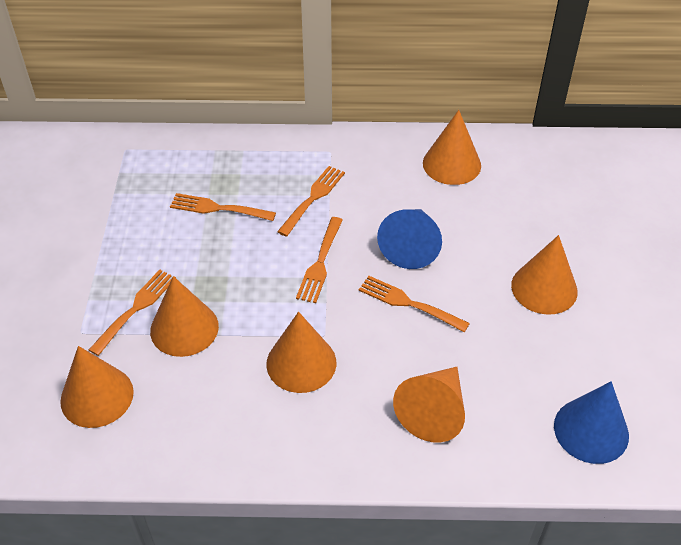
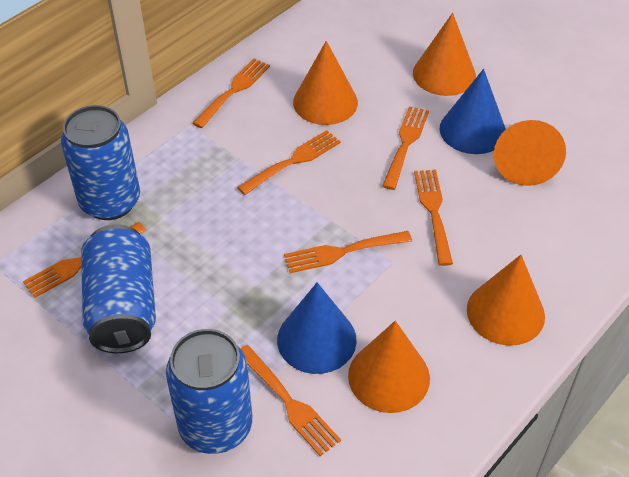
blue can: 0 -> 3
orange cone: 6 -> 5
orange fork: 5 -> 7

